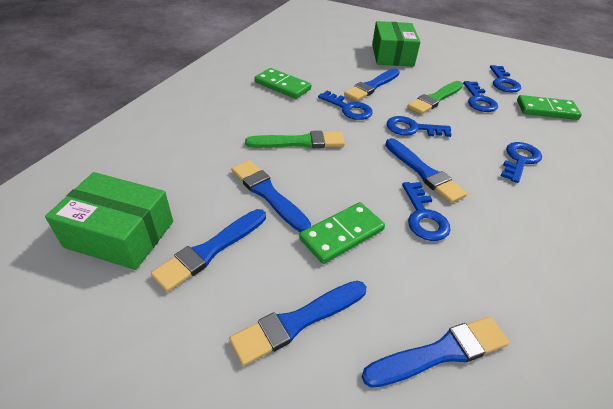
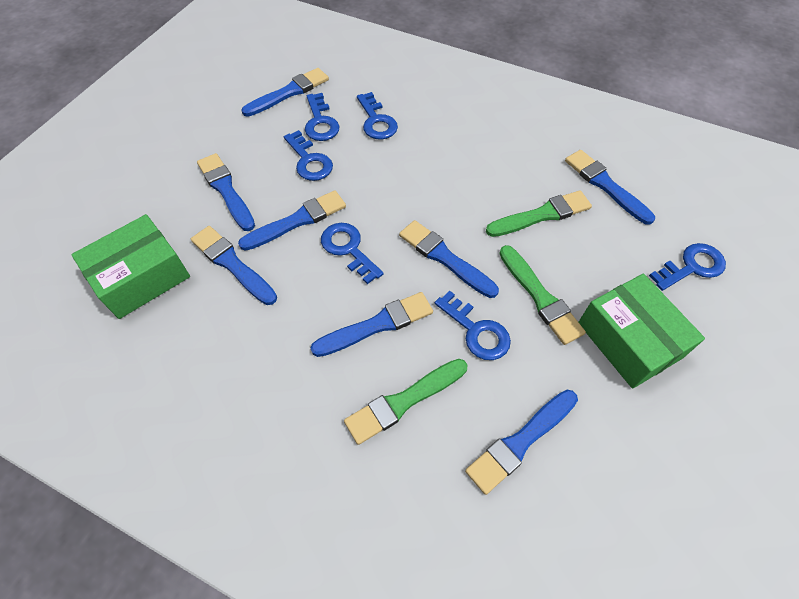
blue brush: 6 -> 8
green brush: 2 -> 3
green domino: 3 -> 0

